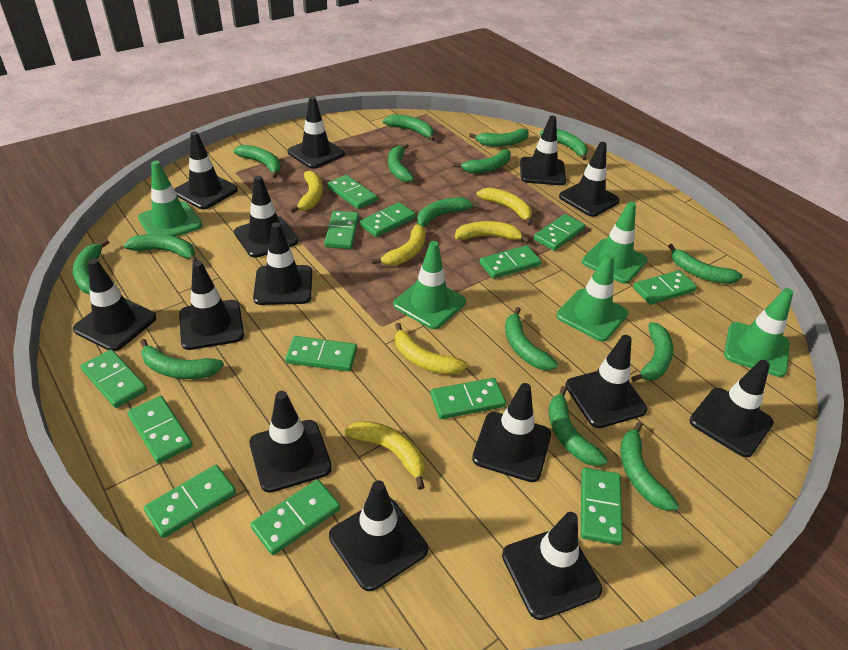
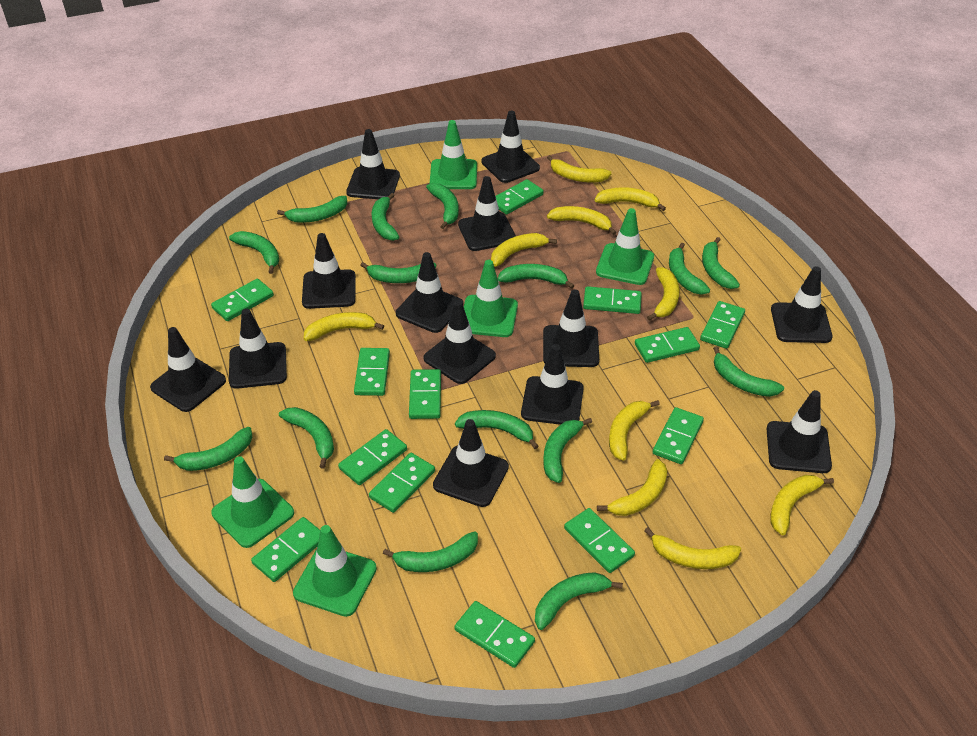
black traffic cone: 14 -> 13
yellow banana: 6 -> 10

